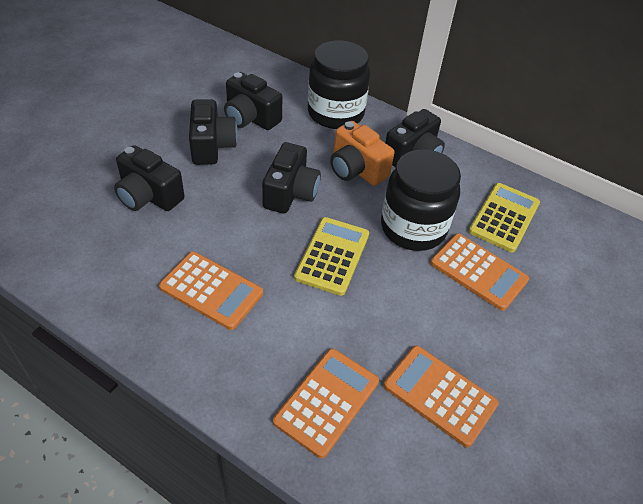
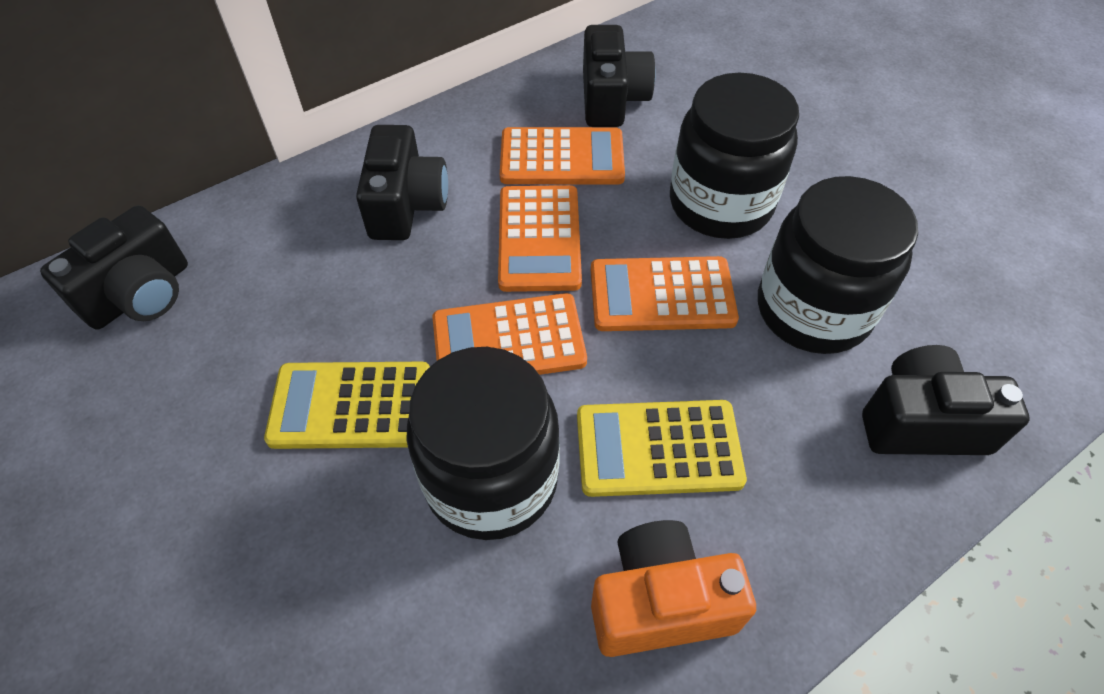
black camera: 5 -> 4
black jar: 2 -> 3

